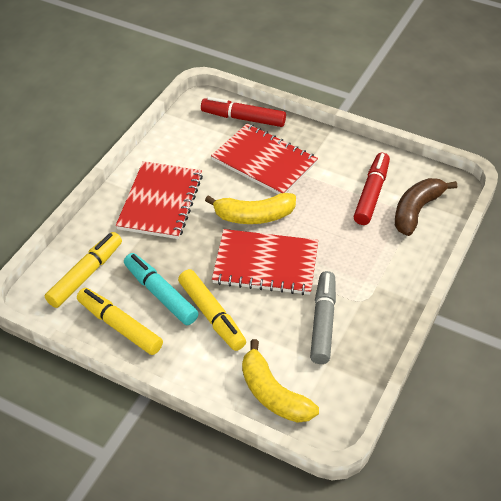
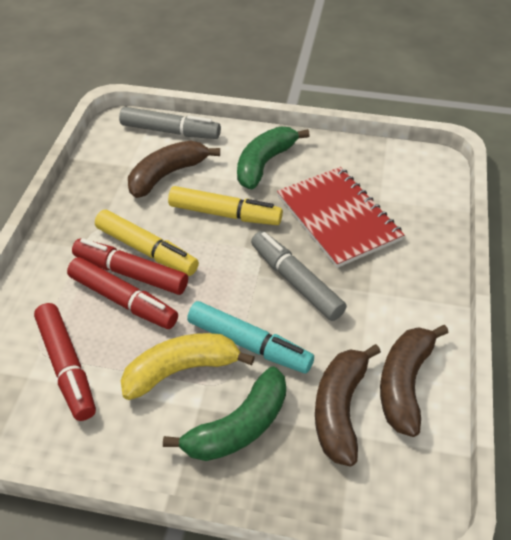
brown banana: 1 -> 3
green banana: 0 -> 2
grey marker: 1 -> 2
red marker: 2 -> 3
red notebook: 3 -> 1
yellow banana: 2 -> 1
yellow marker: 3 -> 2

